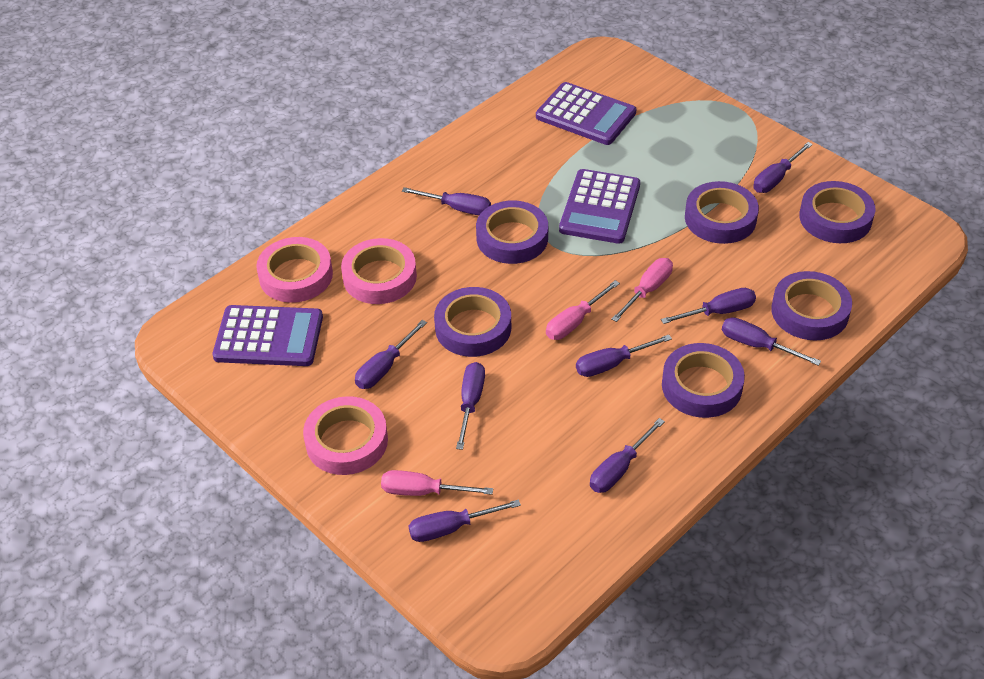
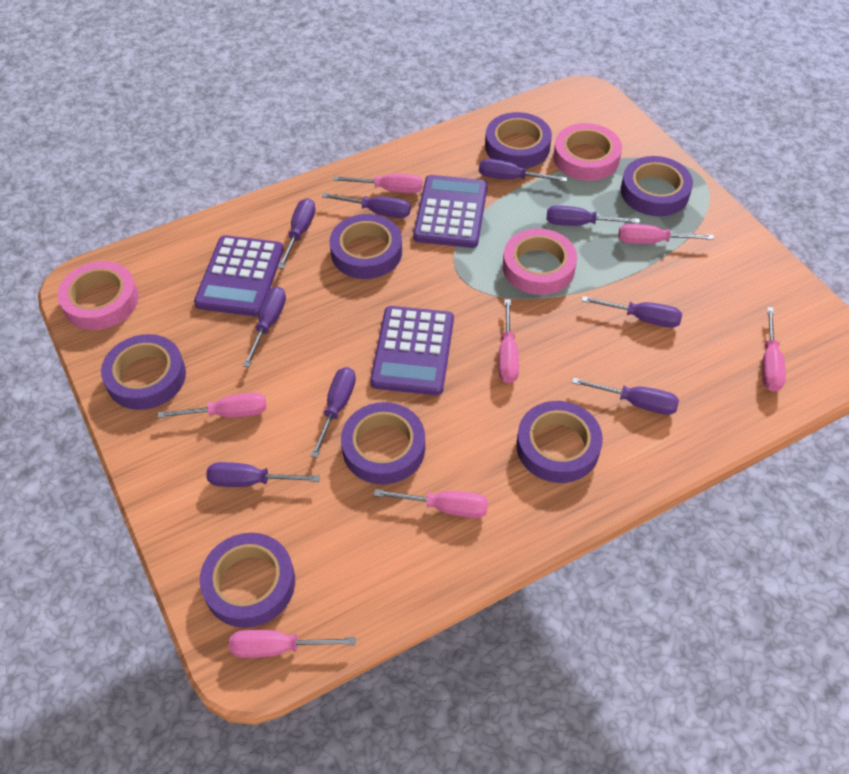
pink screwdriver: 3 -> 7
purple tape: 6 -> 7

